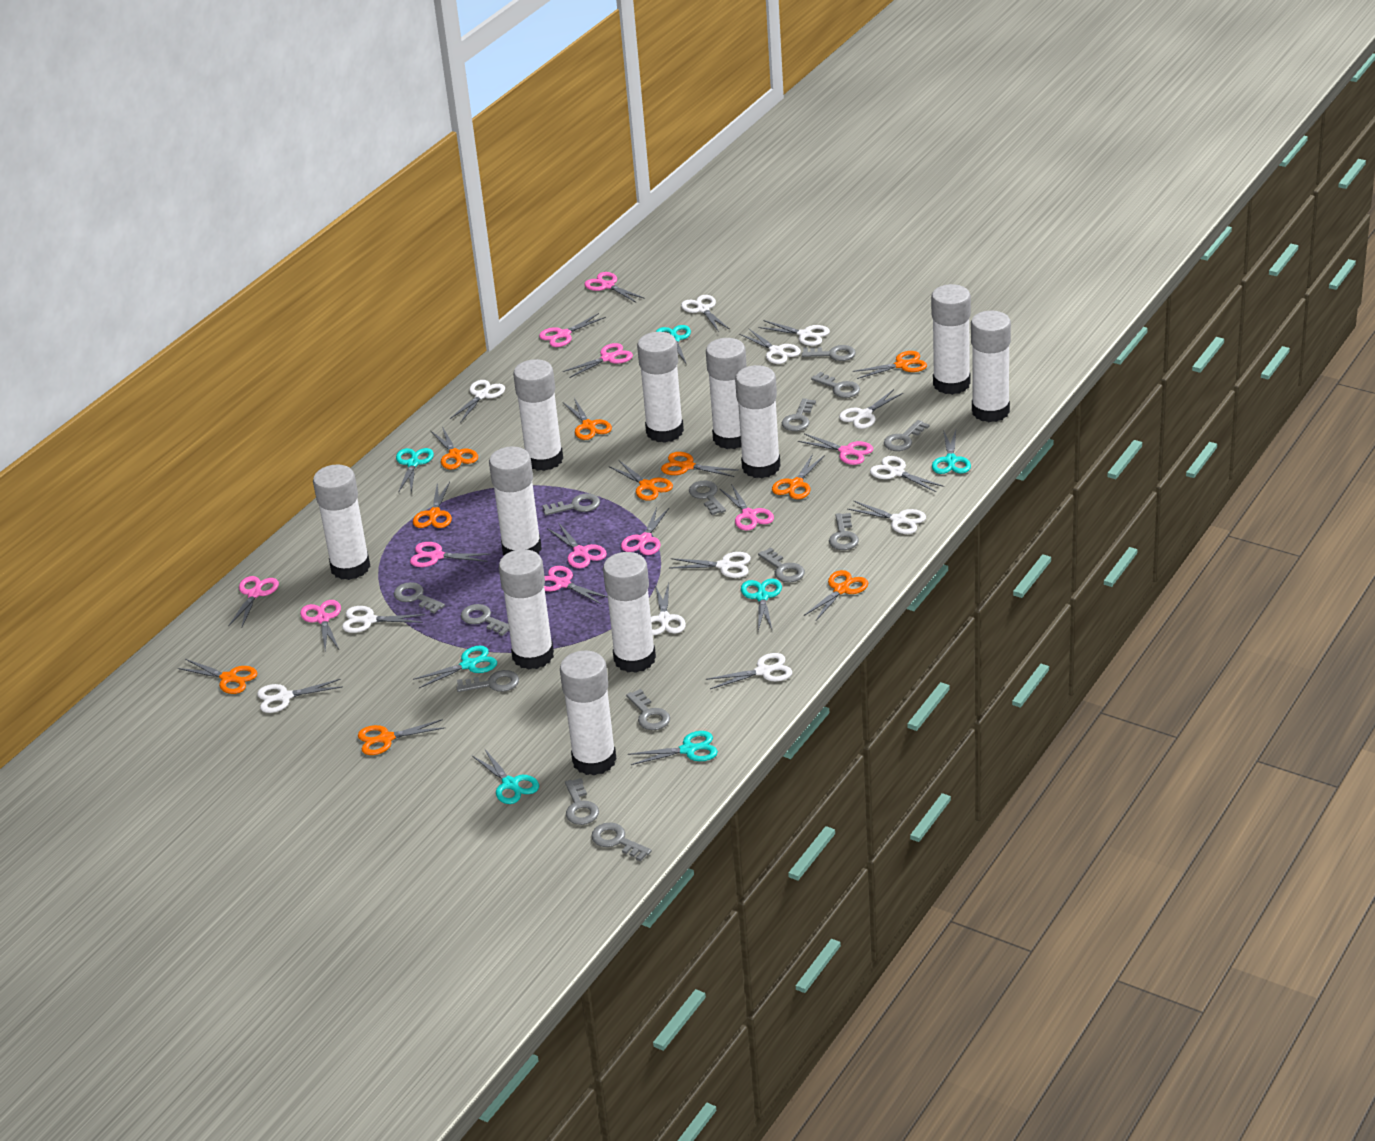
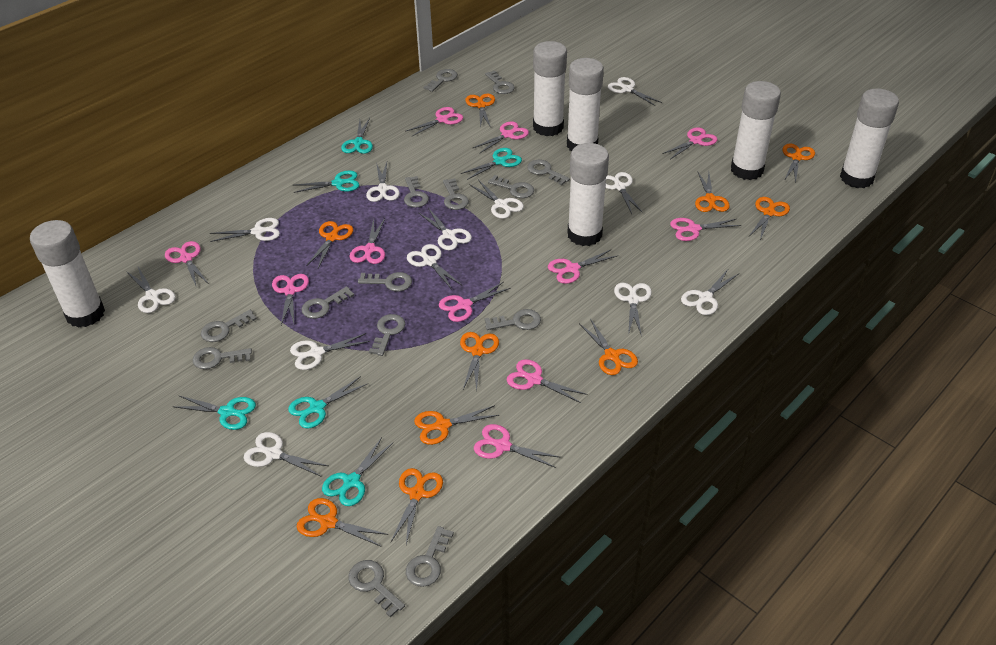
turquoise scissors: 7 -> 6
white glue stick: 11 -> 6

